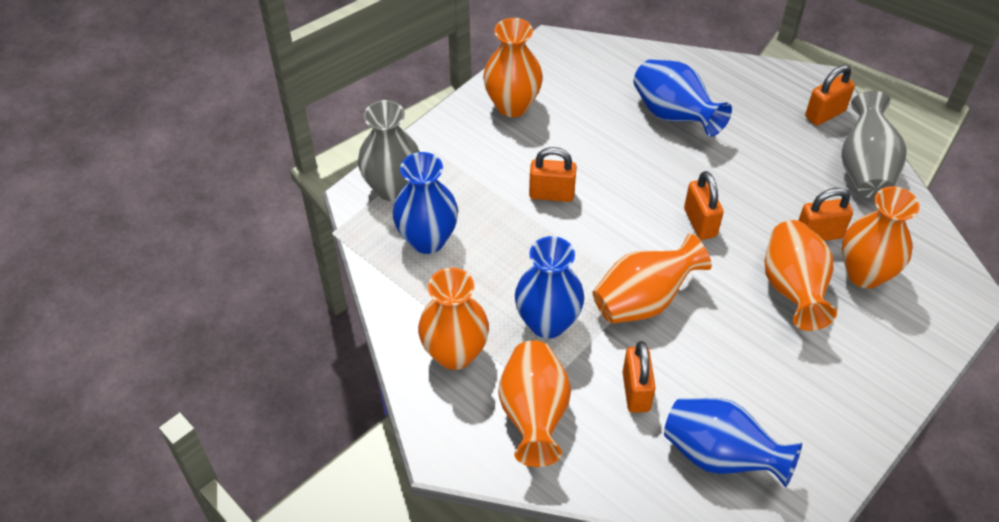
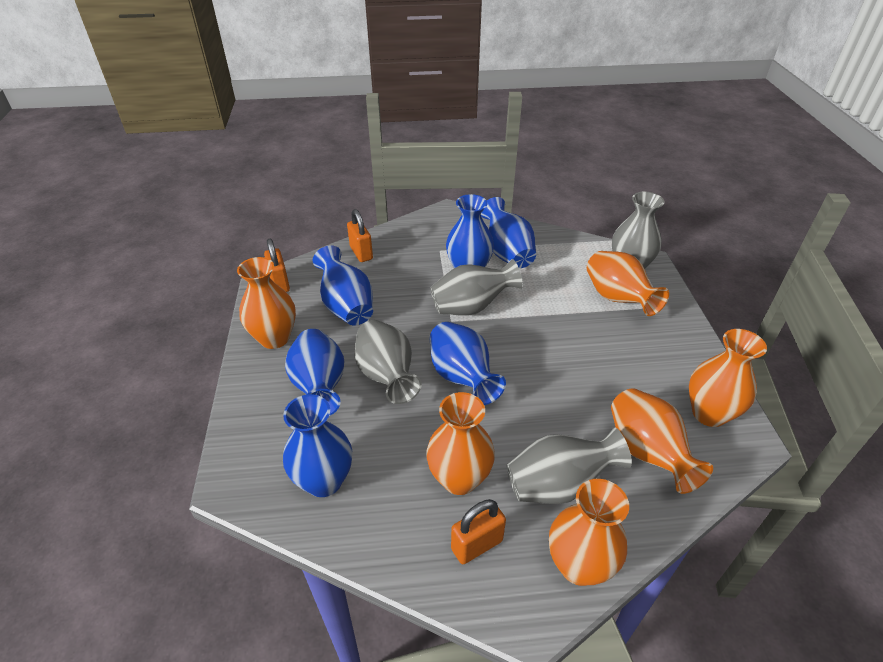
blue vase: 4 -> 6
grey vase: 2 -> 4
orange padlock: 5 -> 3

